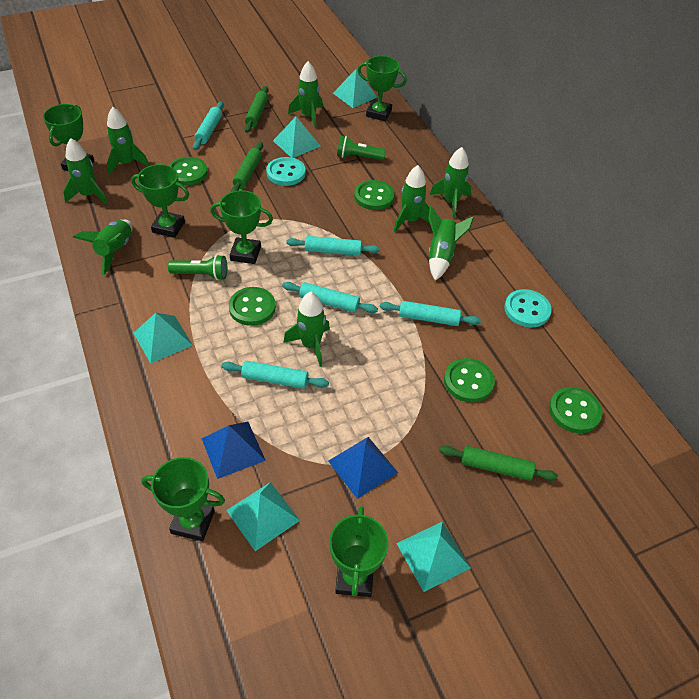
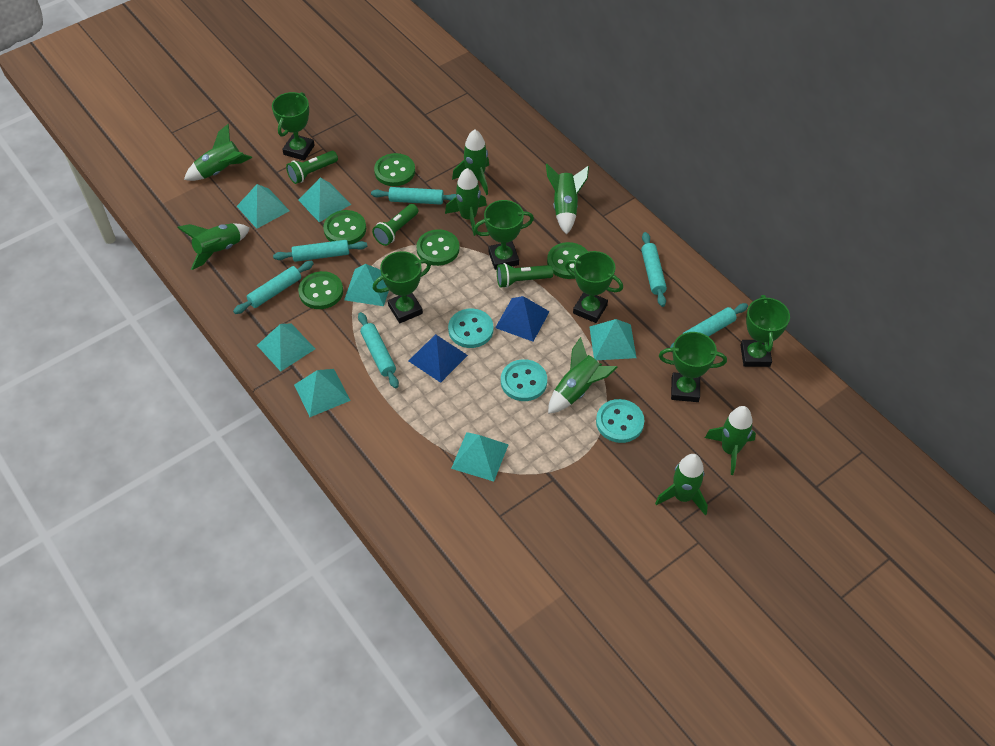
green flashlight: 2 -> 3
green rolling pin: 3 -> 0
turquoise button: 2 -> 3
turquoise pyramid: 5 -> 7
turquoise rolling pin: 5 -> 6

